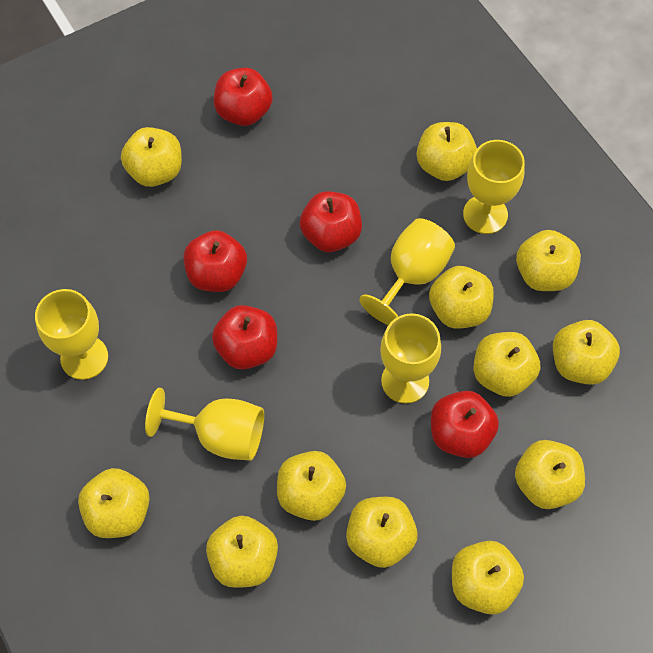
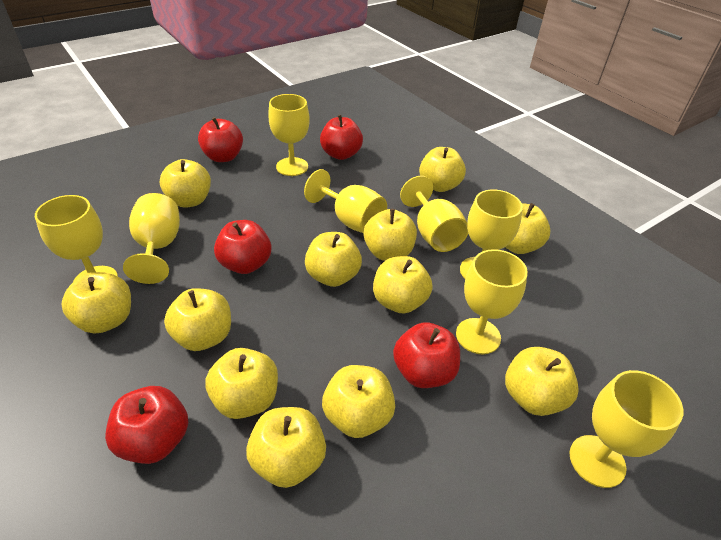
yellow goblet: 5 -> 8

